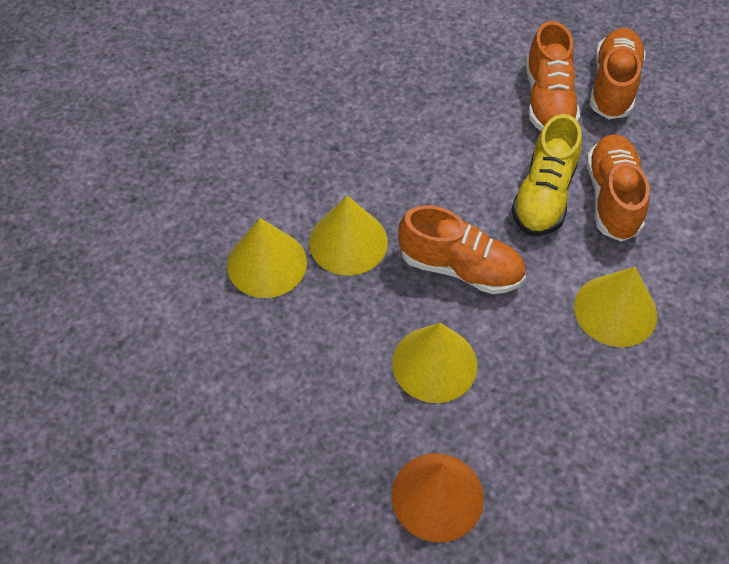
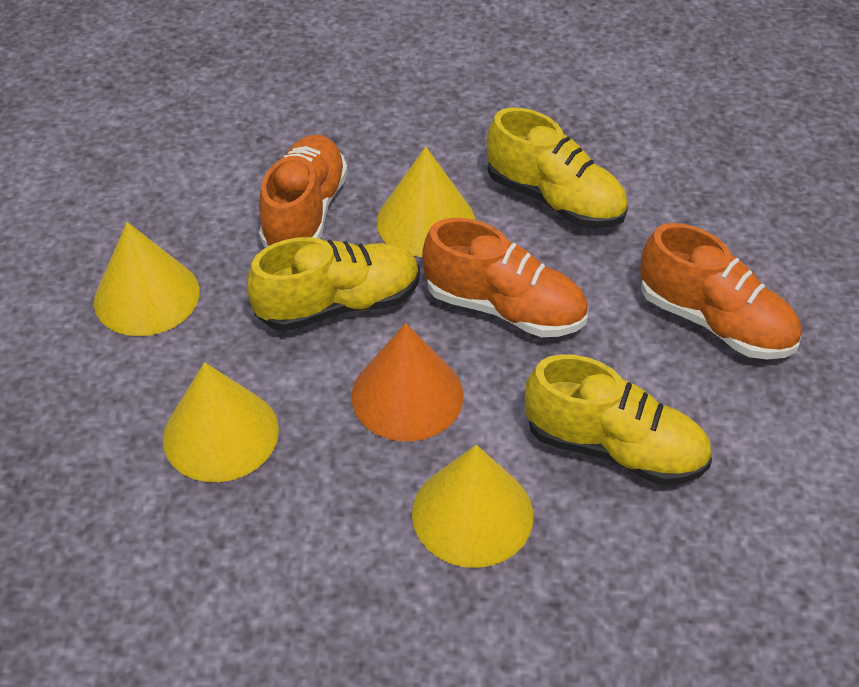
orange shoe: 4 -> 3
yellow shoe: 1 -> 3

